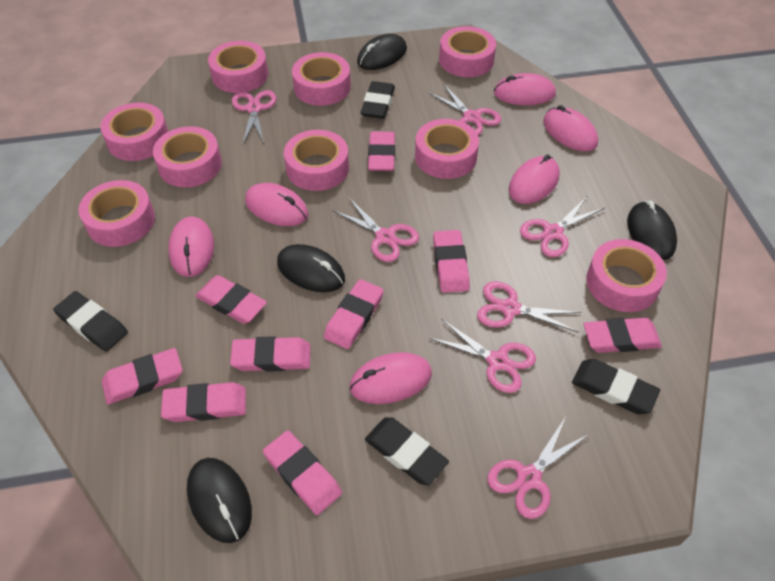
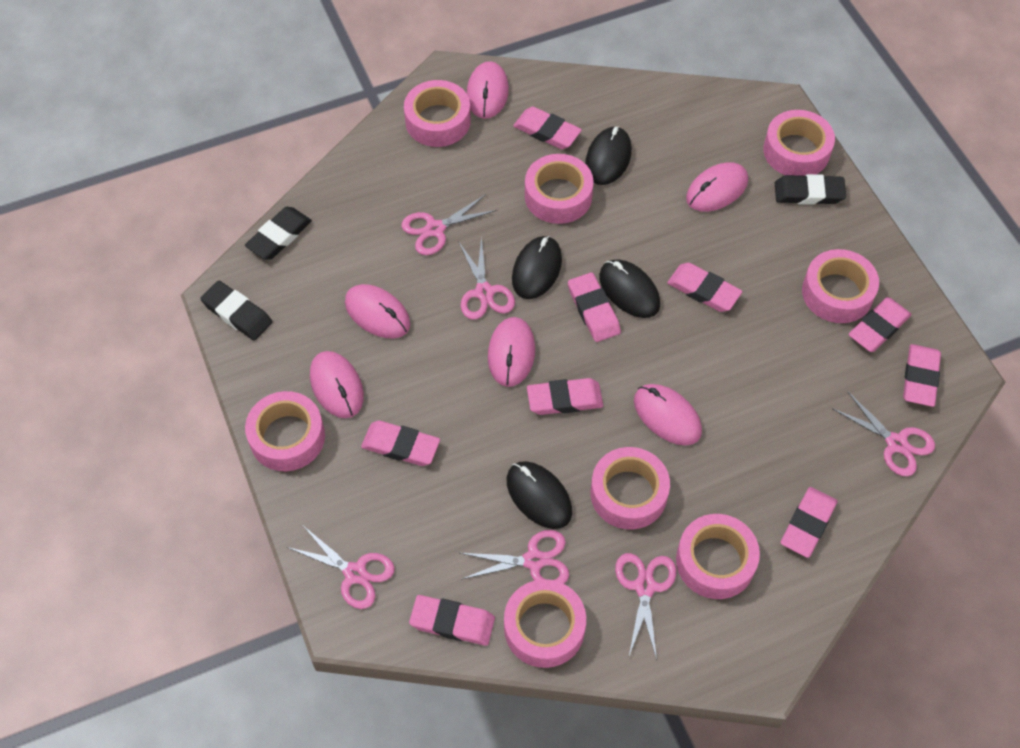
black eraser: 4 -> 3
pink scissors: 7 -> 6
pink tape: 9 -> 8

